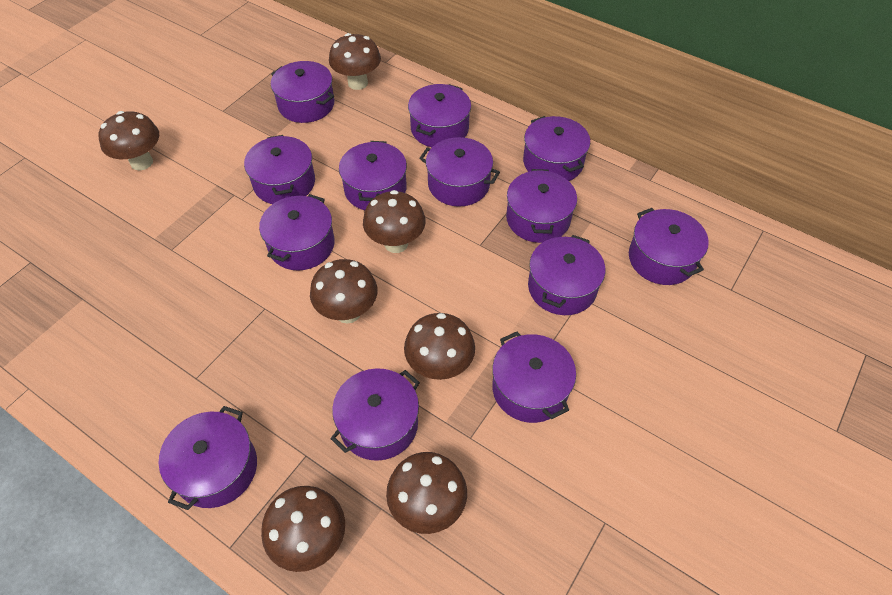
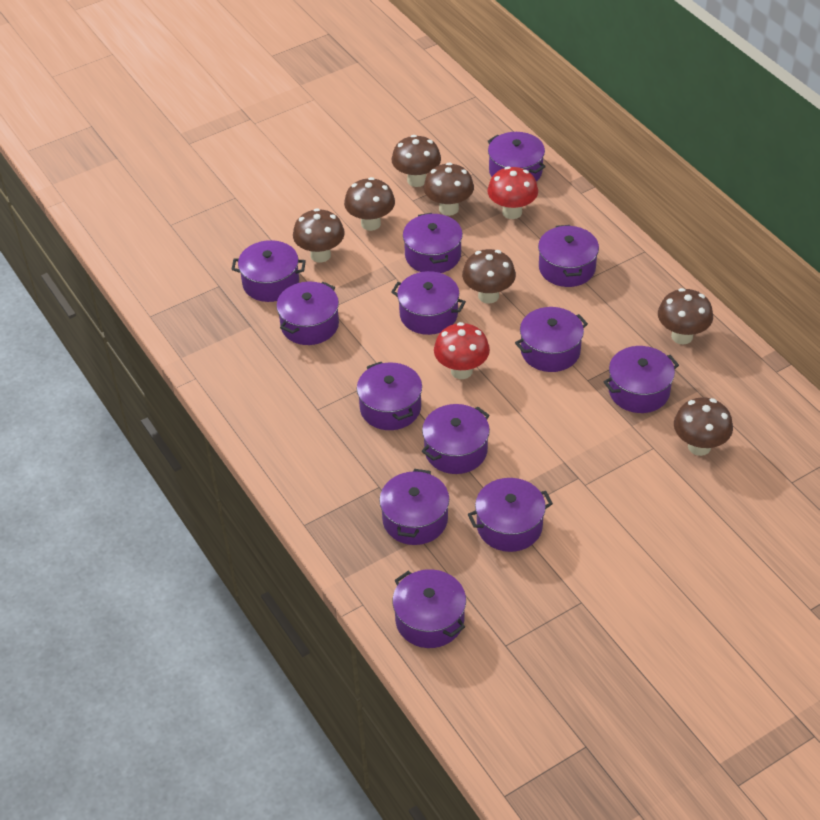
red mushroom: 0 -> 2

